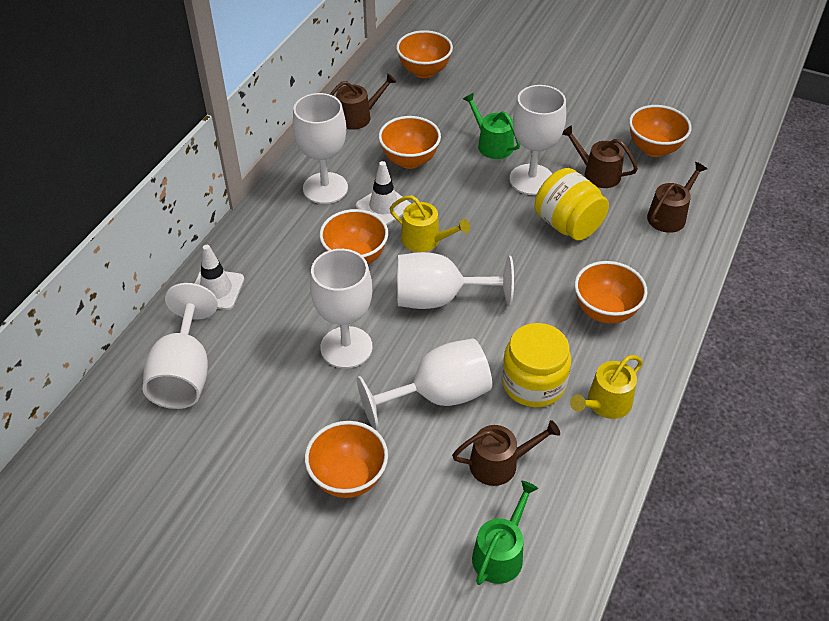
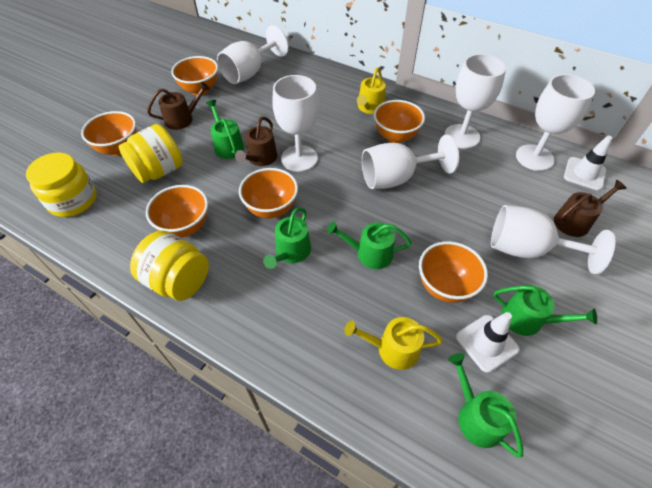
brown watering can: 4 -> 3
green watering can: 2 -> 5
yellow jar: 2 -> 3

